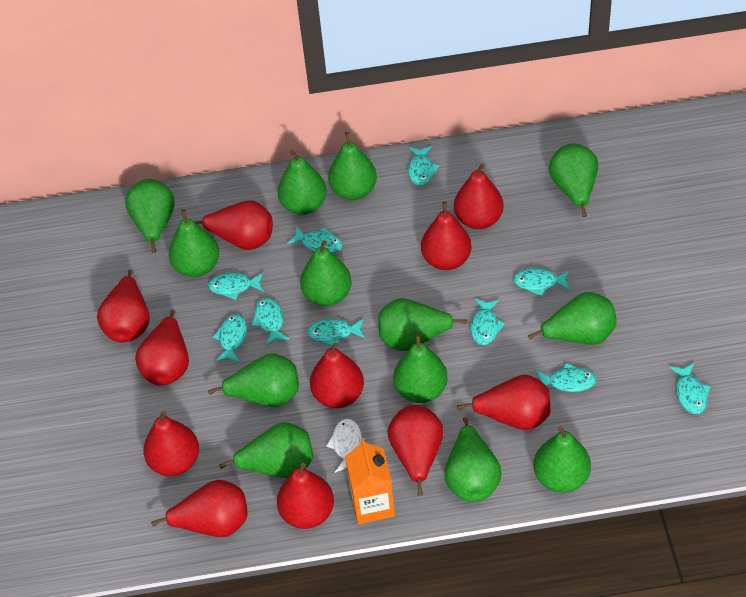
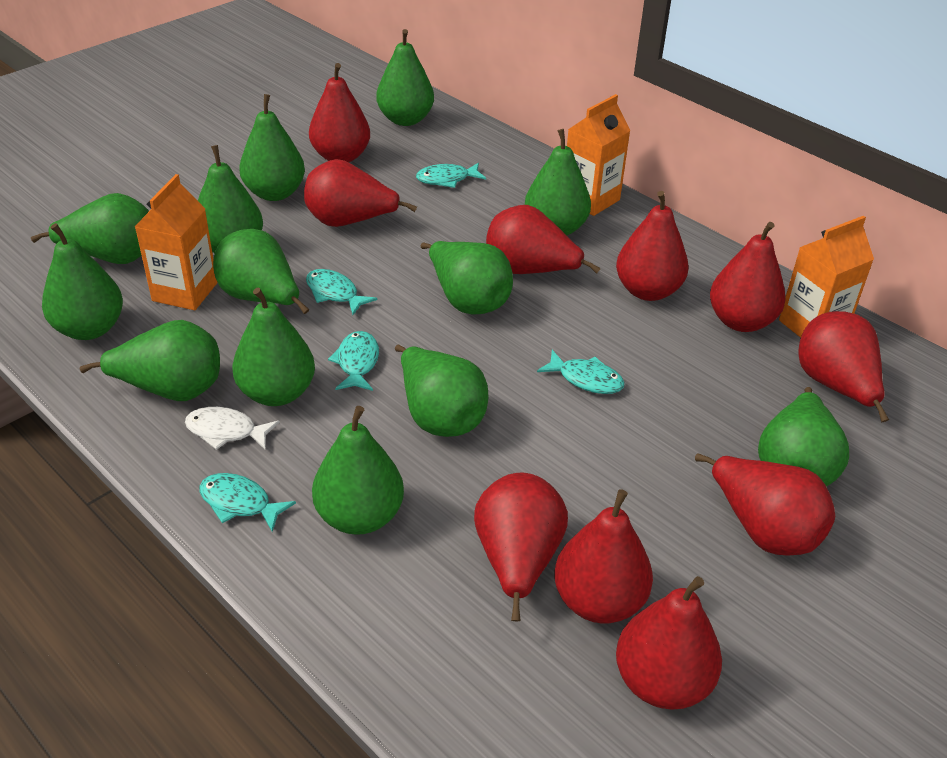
orange carton: 1 -> 3
red pear: 11 -> 10
turquoise fish: 10 -> 5

